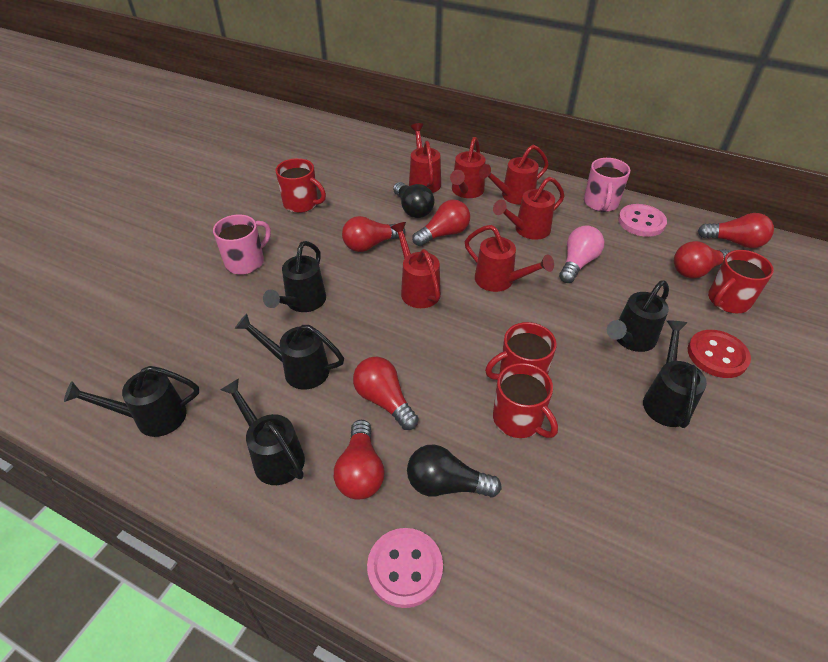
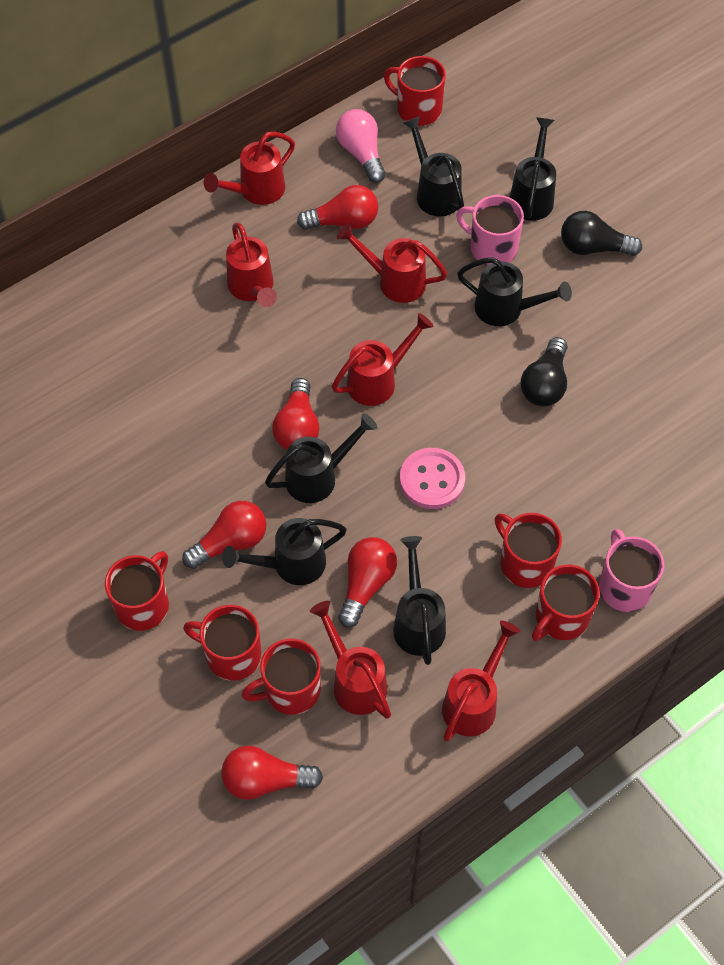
pink button: 2 -> 1
red button: 1 -> 0
red light bulb: 6 -> 5
red mug: 4 -> 6

